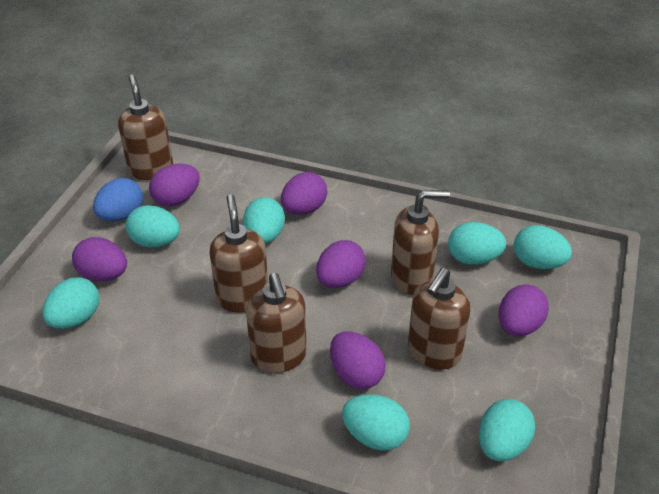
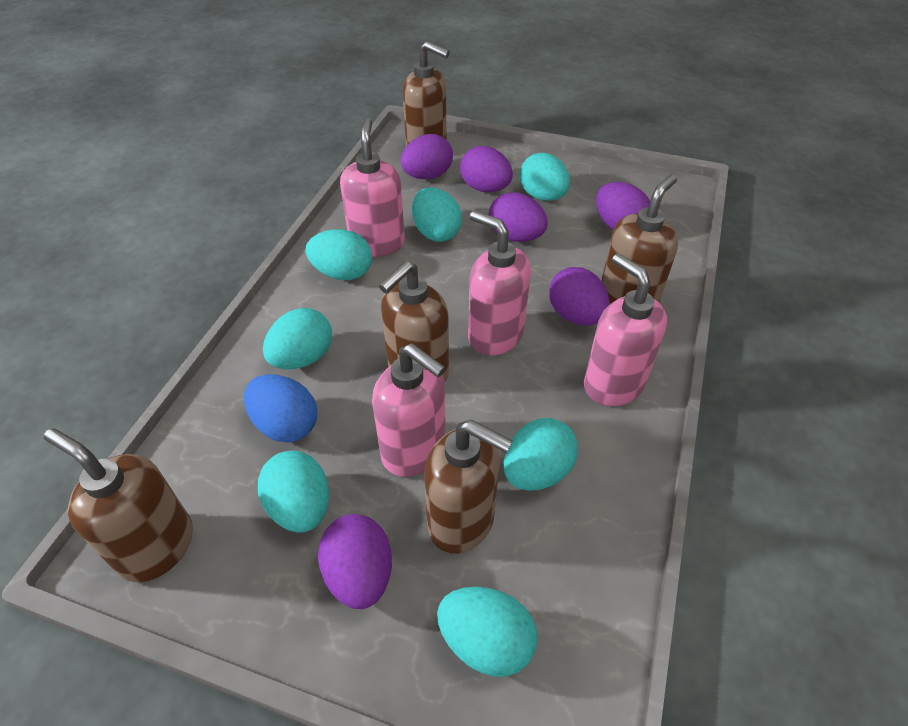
pink soap dispenser: 0 -> 4

